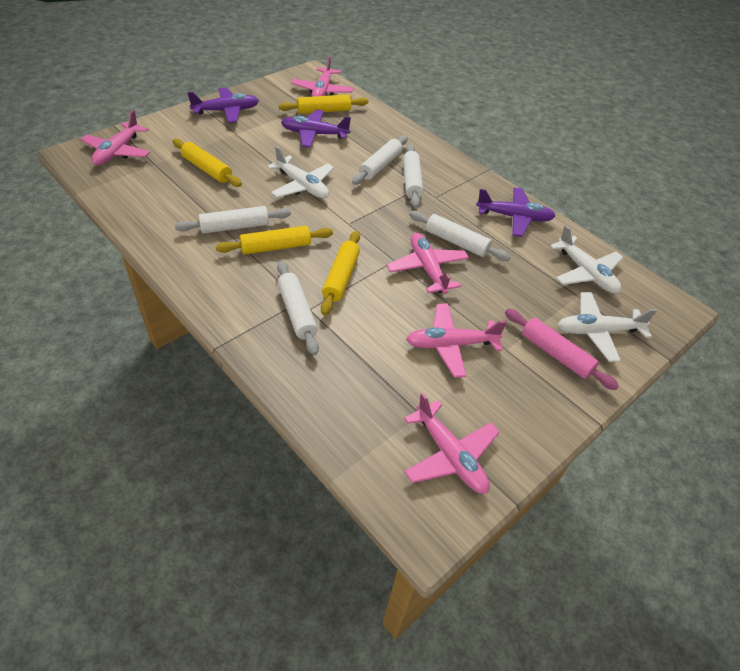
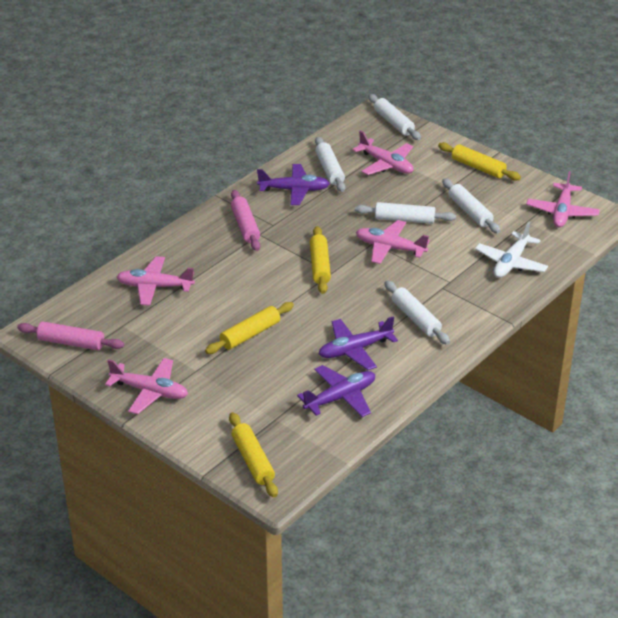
pink rolling pin: 1 -> 2
white plane: 3 -> 1

